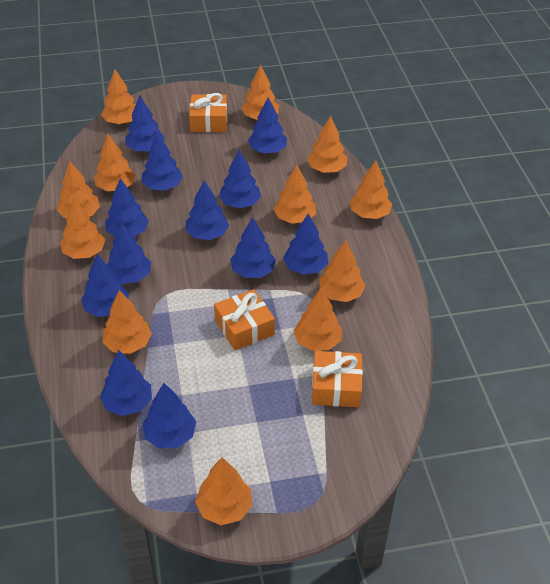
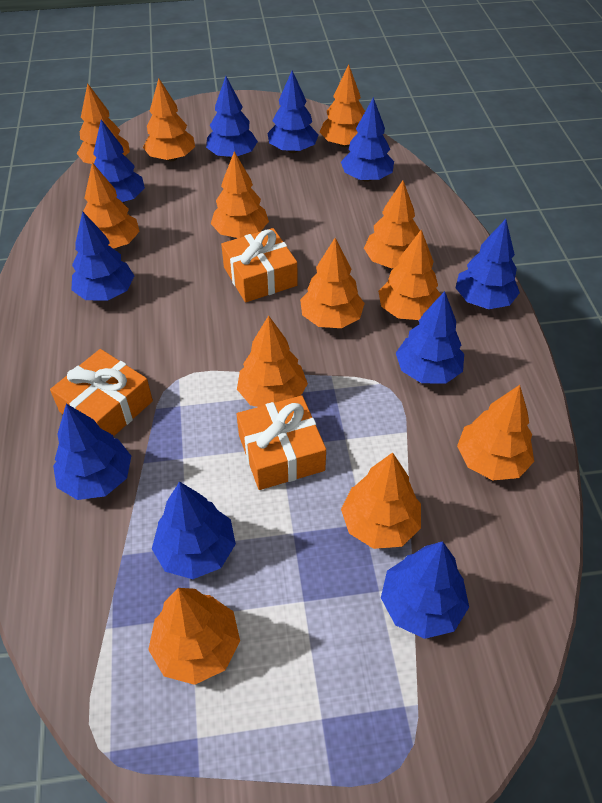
blue tree: 12 -> 10

